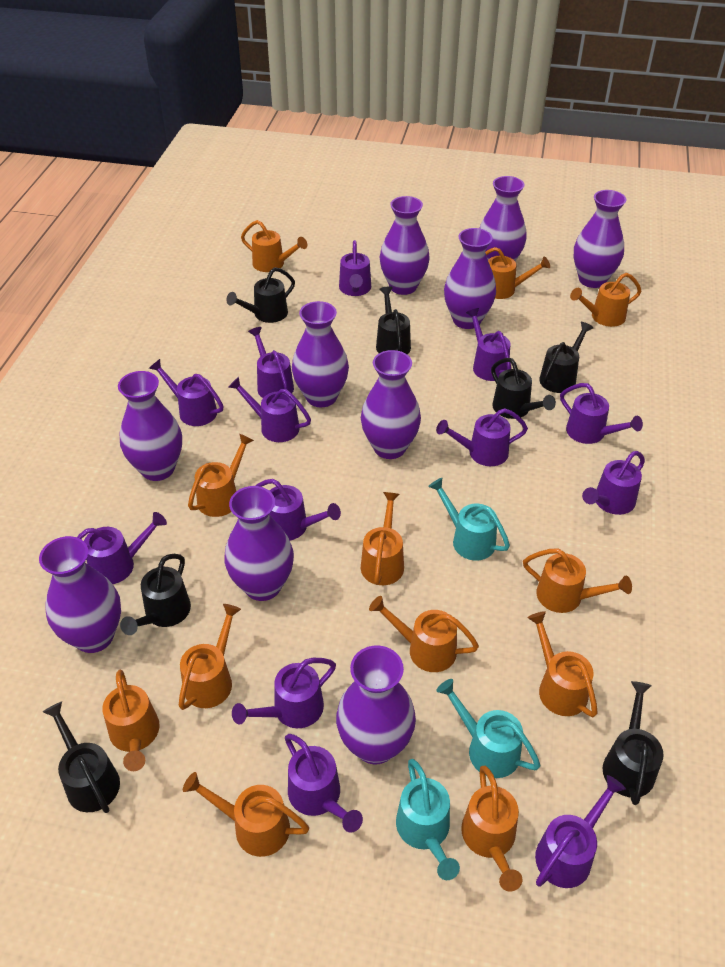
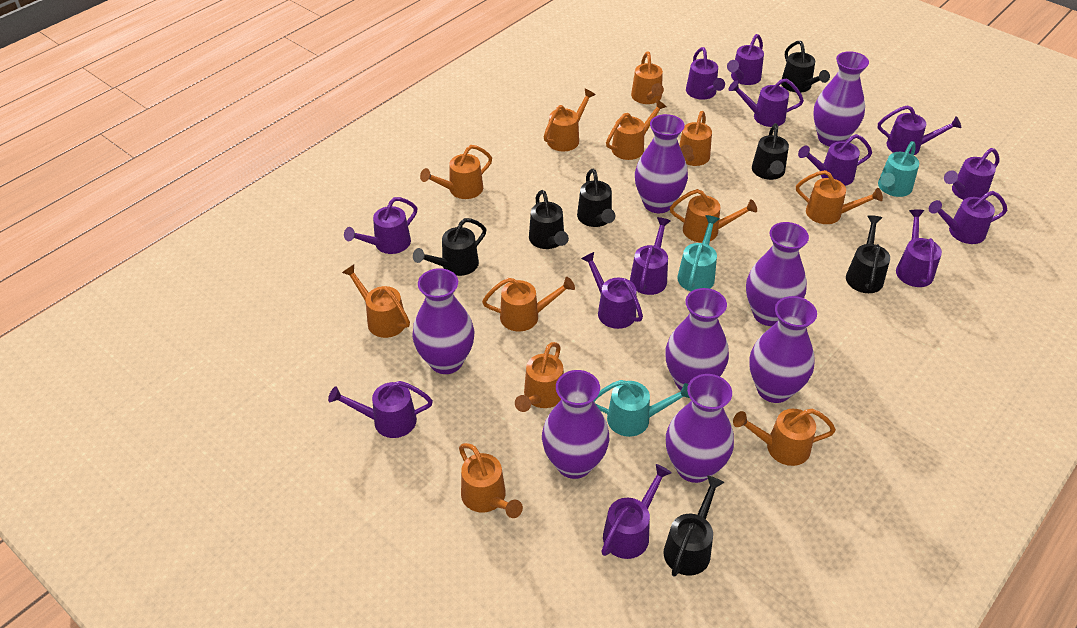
purple vase: 10 -> 8

